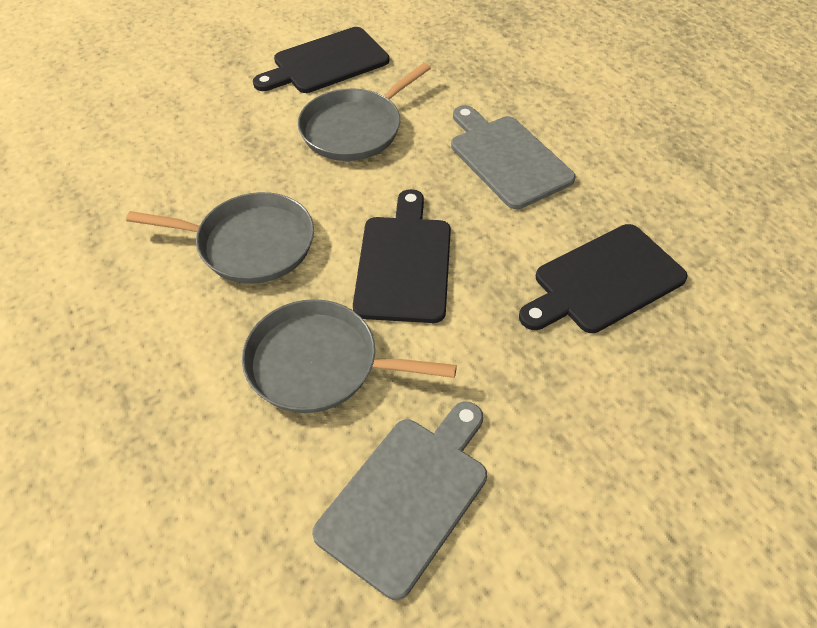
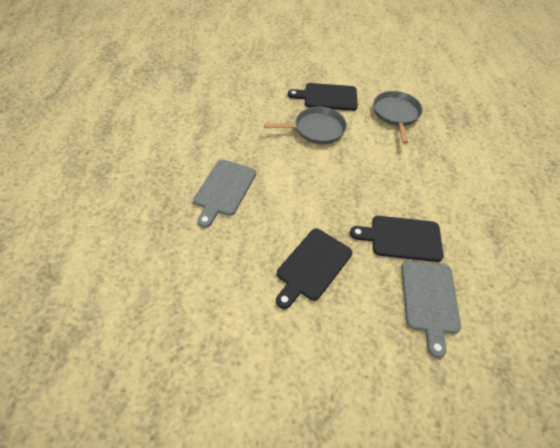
grey pan: 3 -> 2

